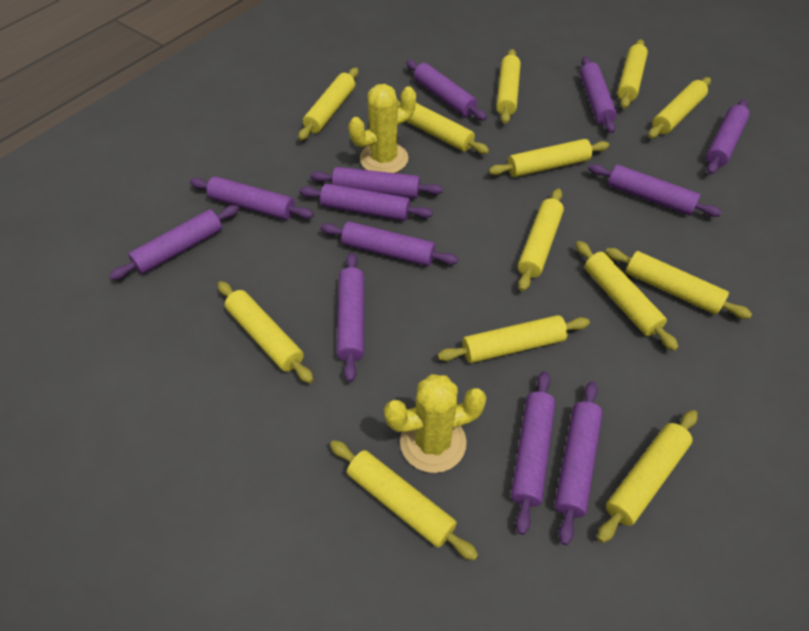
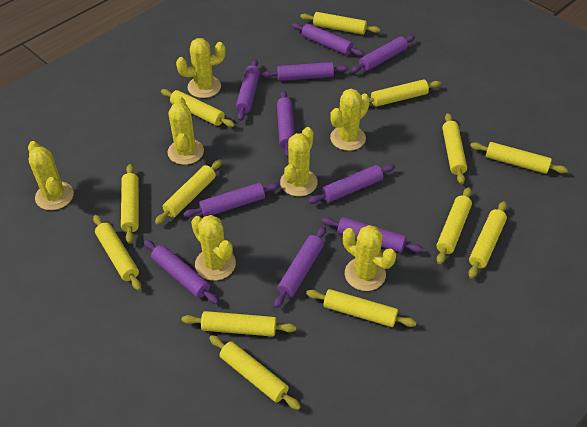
purple rolling pin: 12 -> 10
yellow cactus: 2 -> 7

